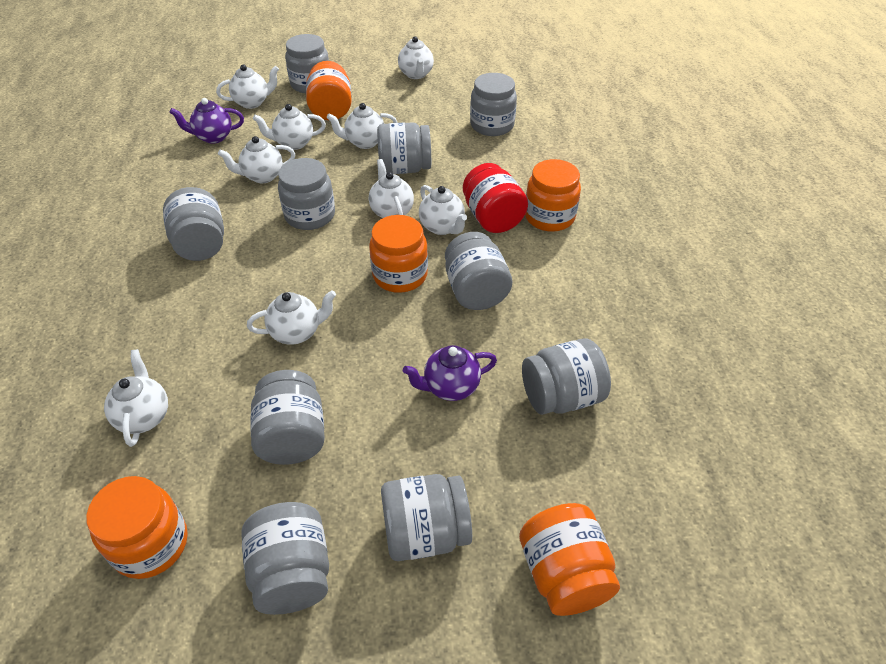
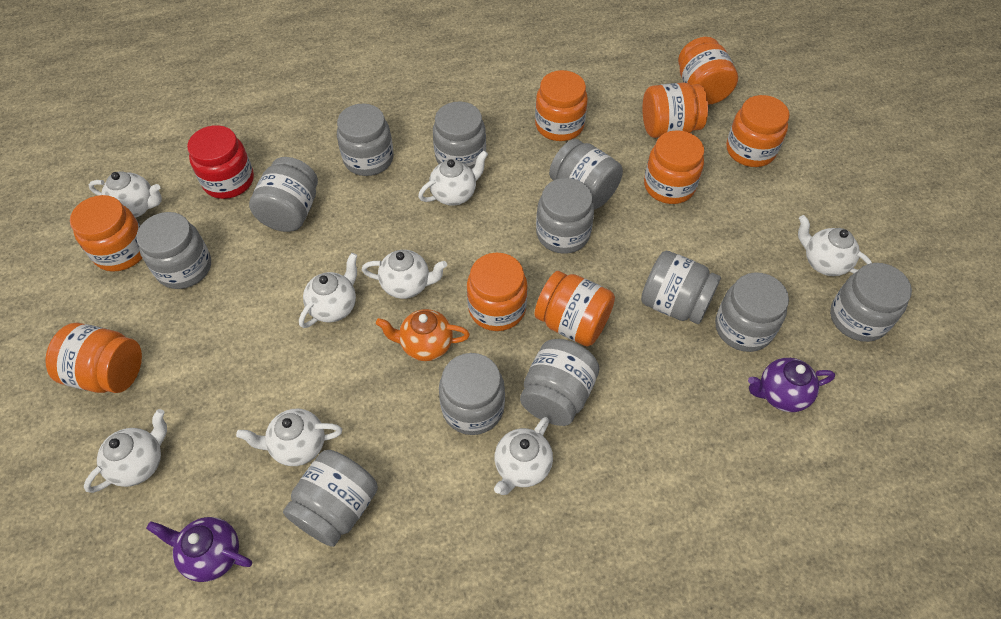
grey jar: 10 -> 12
orange jar: 5 -> 9
orange teapot: 0 -> 1
white teapot: 9 -> 8

